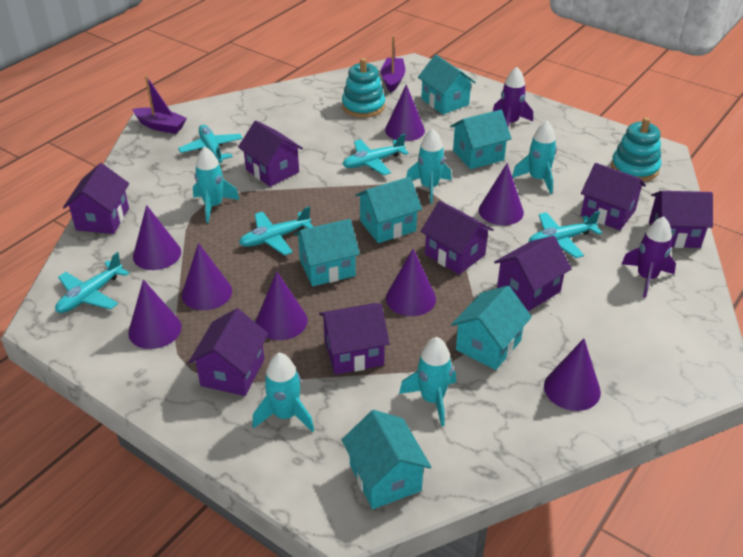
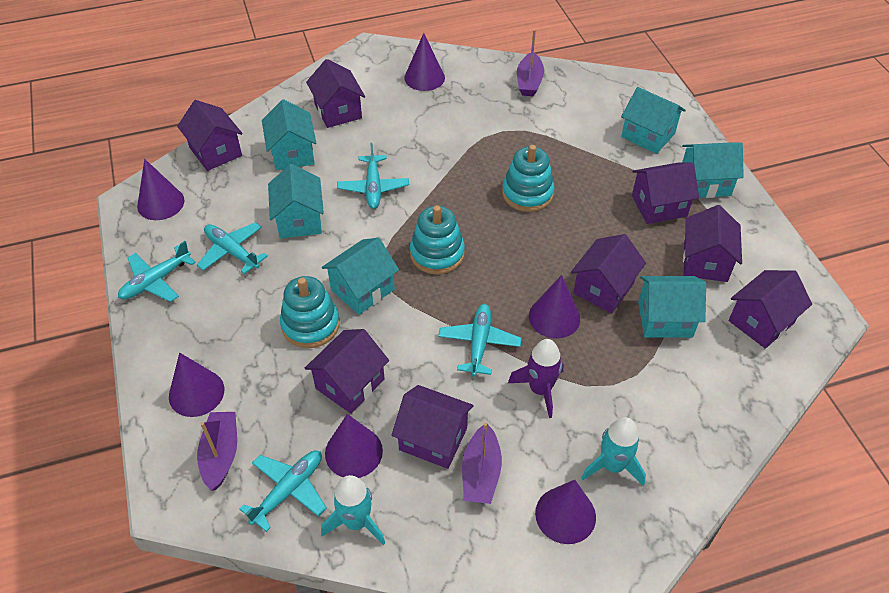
purple boat: 2 -> 3
purple cone: 8 -> 6
purple rocket: 2 -> 1
turquoise rocket: 5 -> 2
turquoise stacking toy: 2 -> 3

